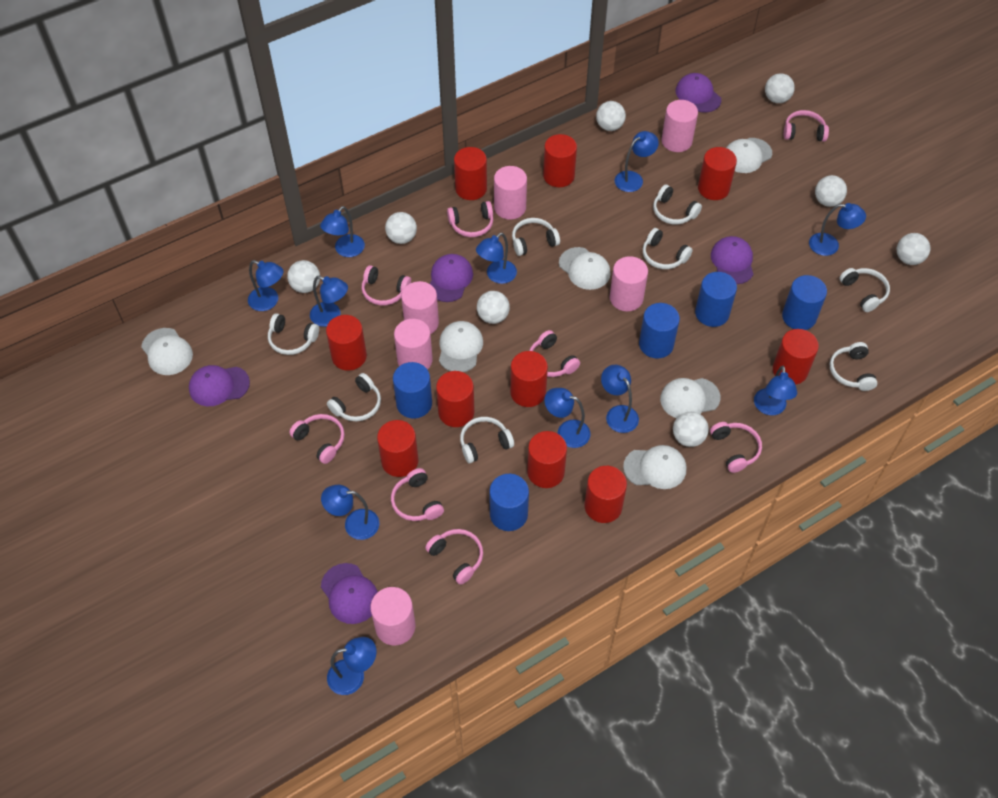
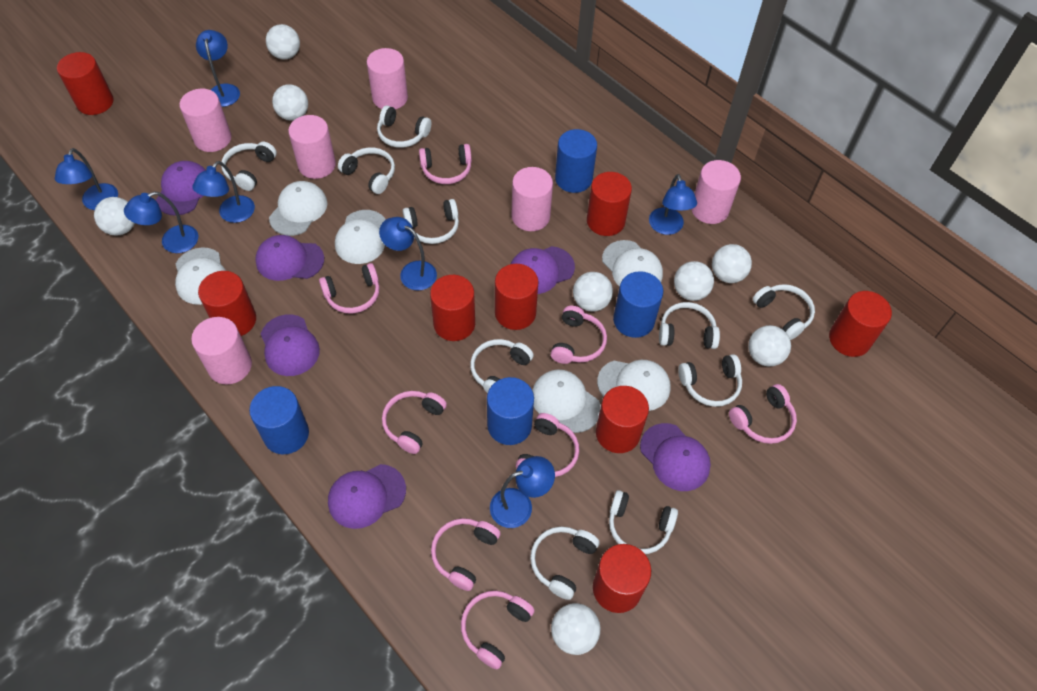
blue cylinder: 5 -> 4
blue lamp: 11 -> 7
purple cap: 5 -> 6
red cylinder: 10 -> 8
white headphones: 8 -> 10

